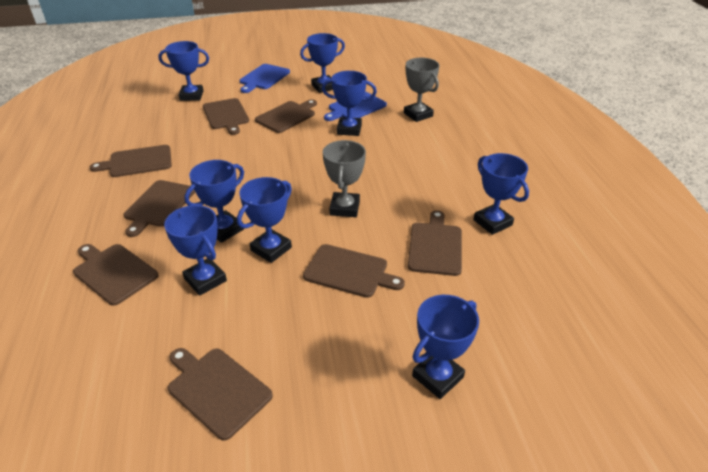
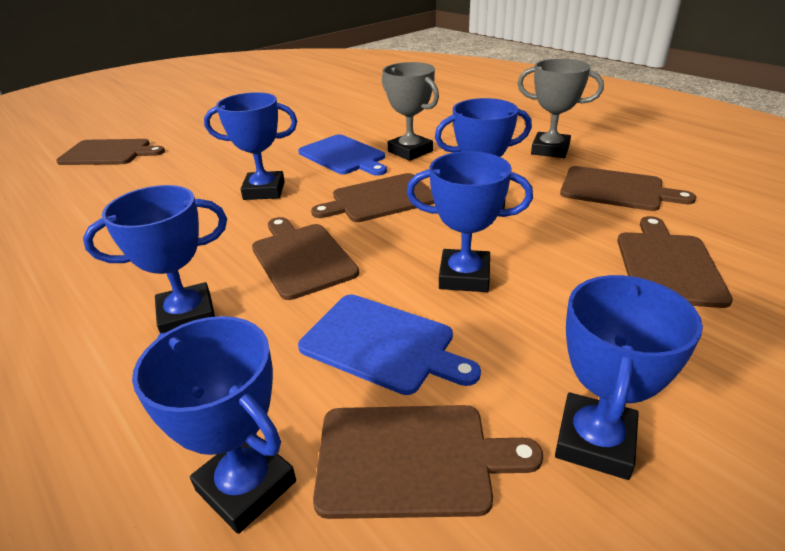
blue trophy: 8 -> 6
brown cutting board: 8 -> 6

